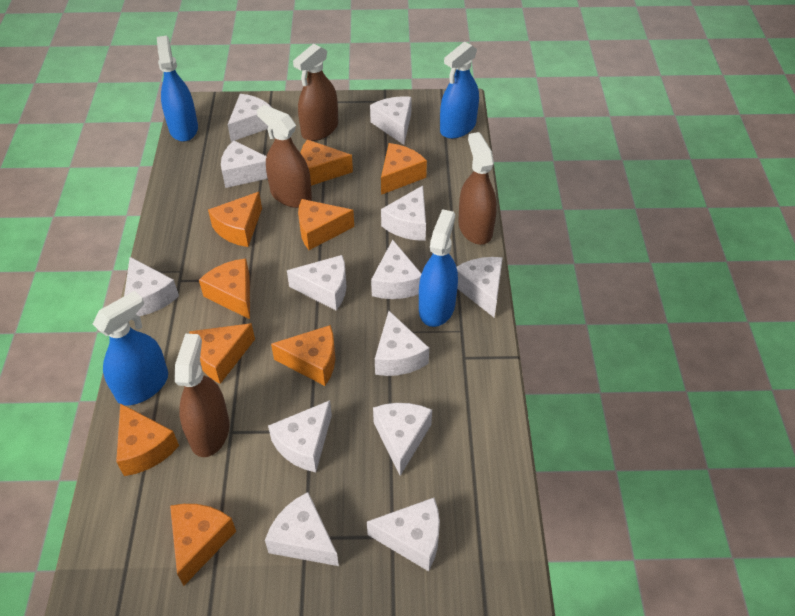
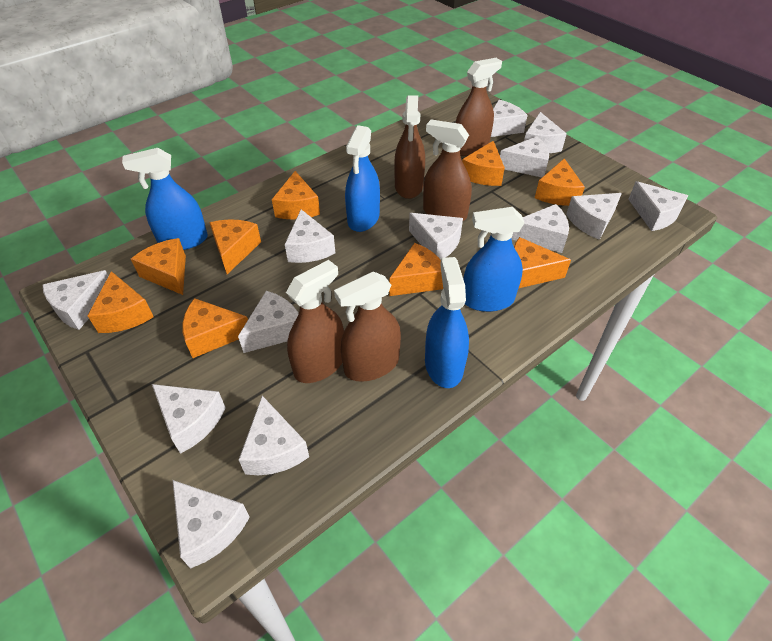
brown spray bottle: 4 -> 5

